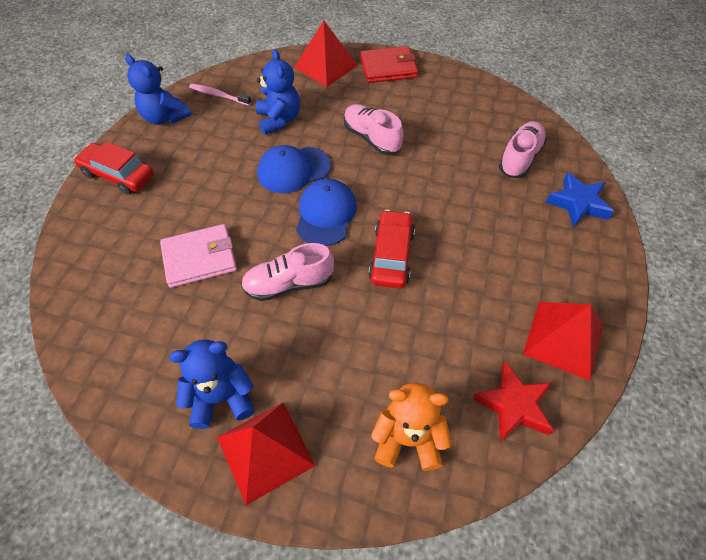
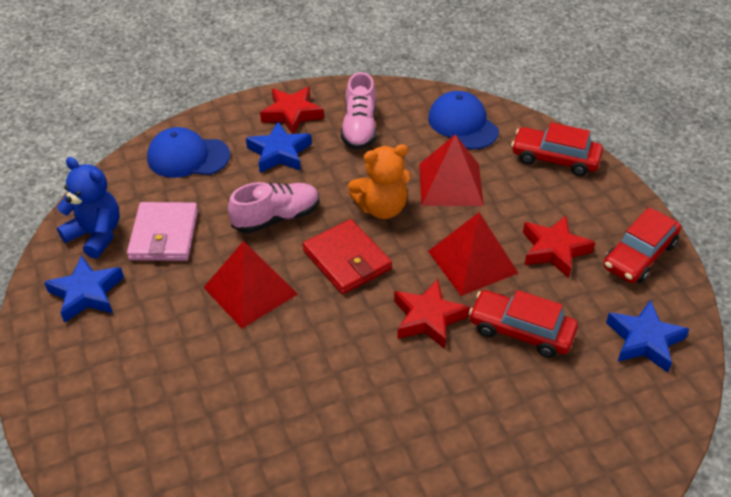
blue star: 1 -> 3
blue teddy bear: 3 -> 1
pink shoe: 3 -> 2
pink toothbrush: 1 -> 0
red car: 2 -> 3
red star: 1 -> 3

